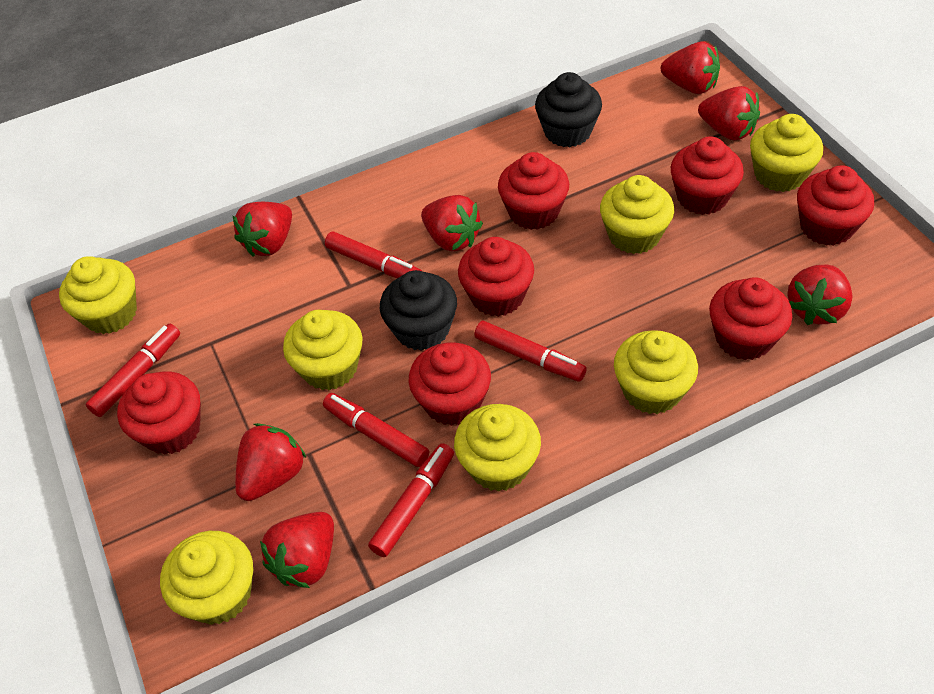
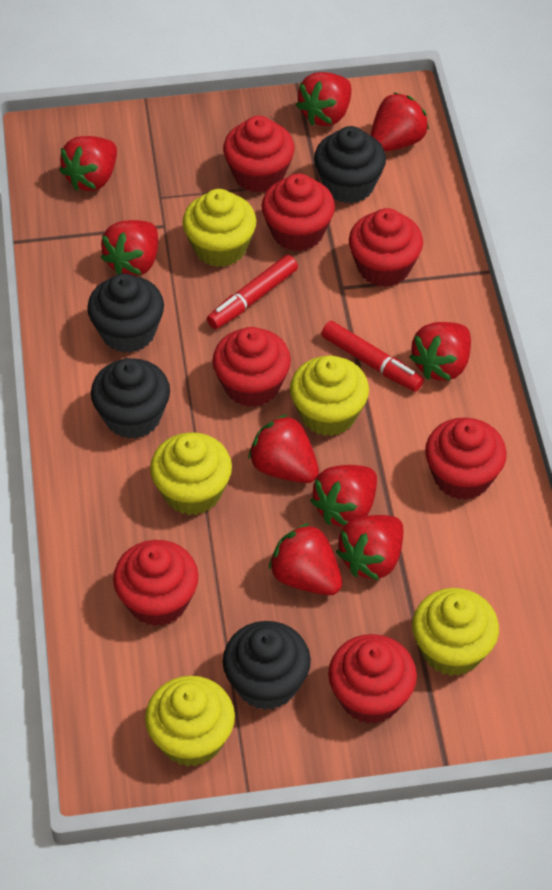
black cupcake: 2 -> 4
red marker: 5 -> 2
red strawberry: 7 -> 9
yellow cupcake: 7 -> 5

